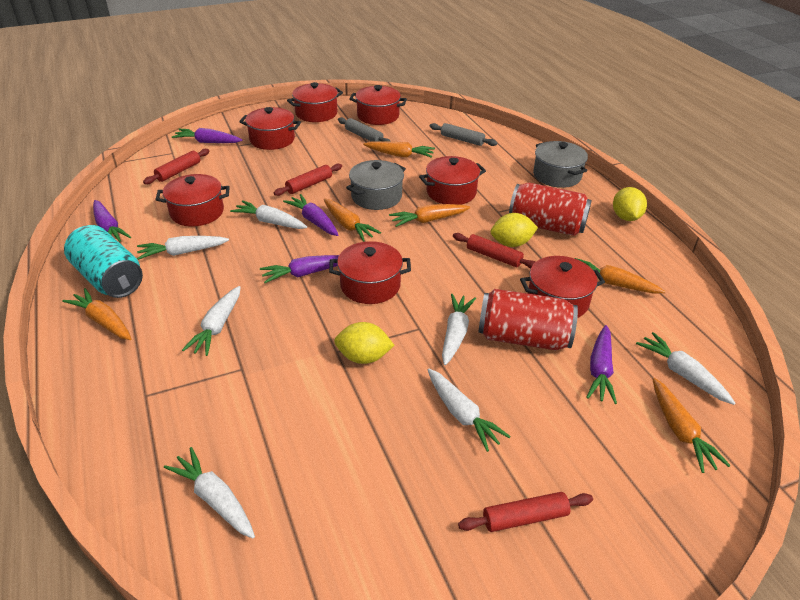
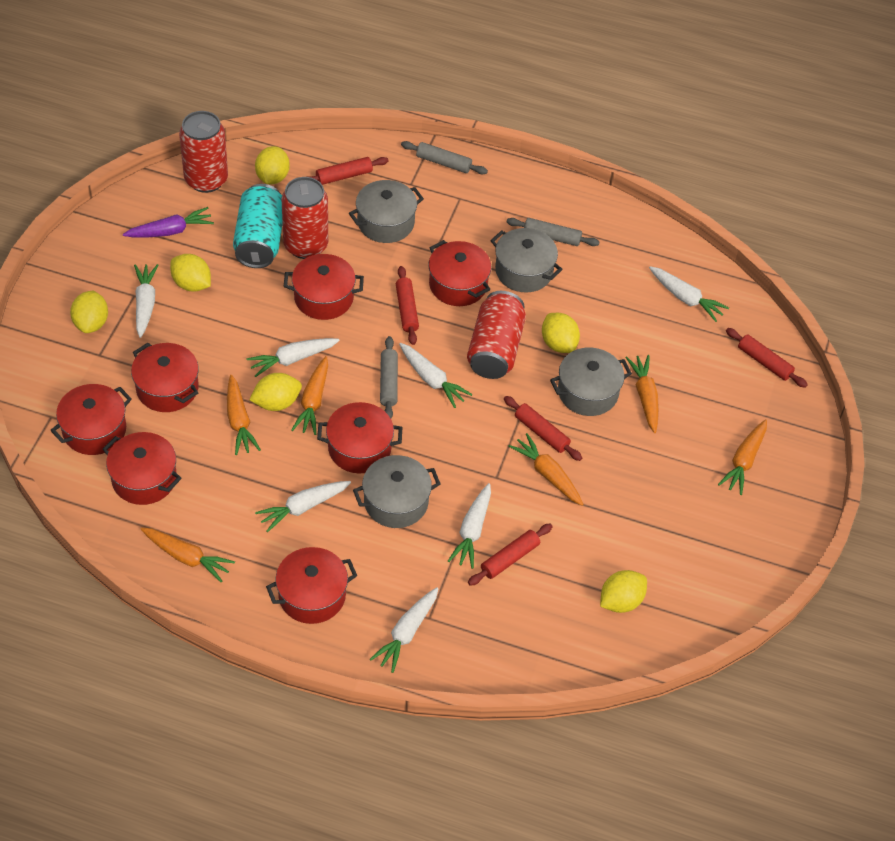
grey pot: 2 -> 4
grey rolling pin: 2 -> 3
purple carrot: 5 -> 1
red can: 2 -> 3
red rolling pin: 4 -> 5
yellow lemon: 3 -> 6

